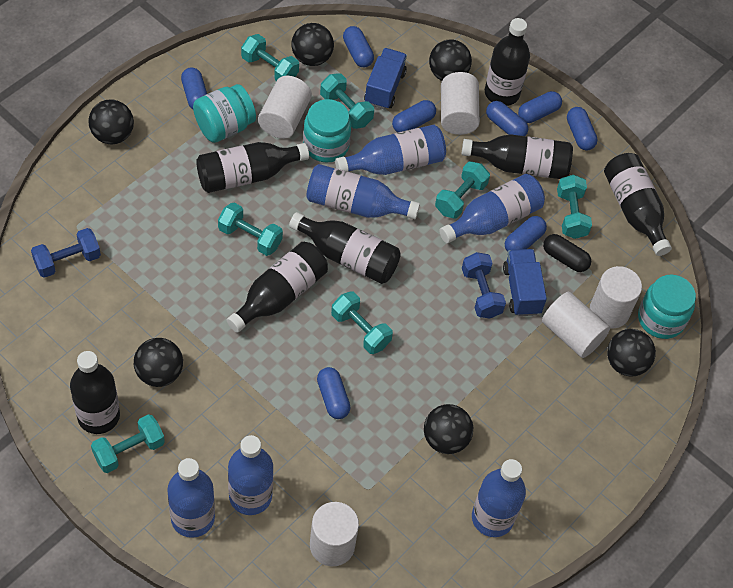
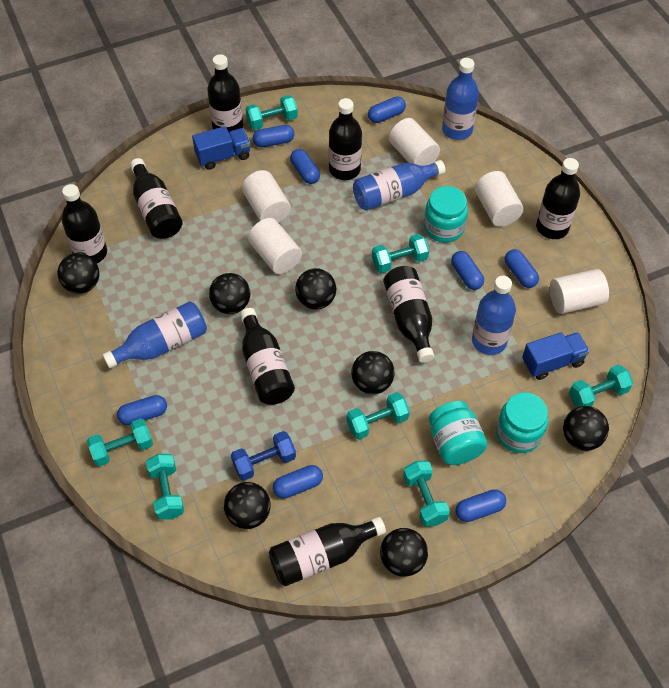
black ball: 6 -> 7
black bottle: 7 -> 8
black capsule: 1 -> 0
blue bottle: 6 -> 4
blue dumbbell: 2 -> 1

